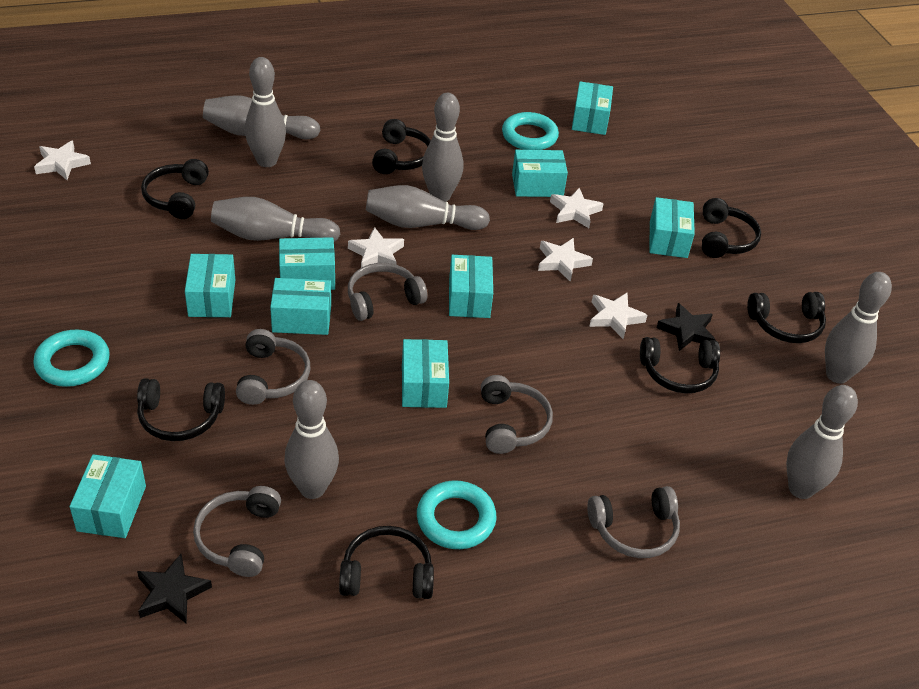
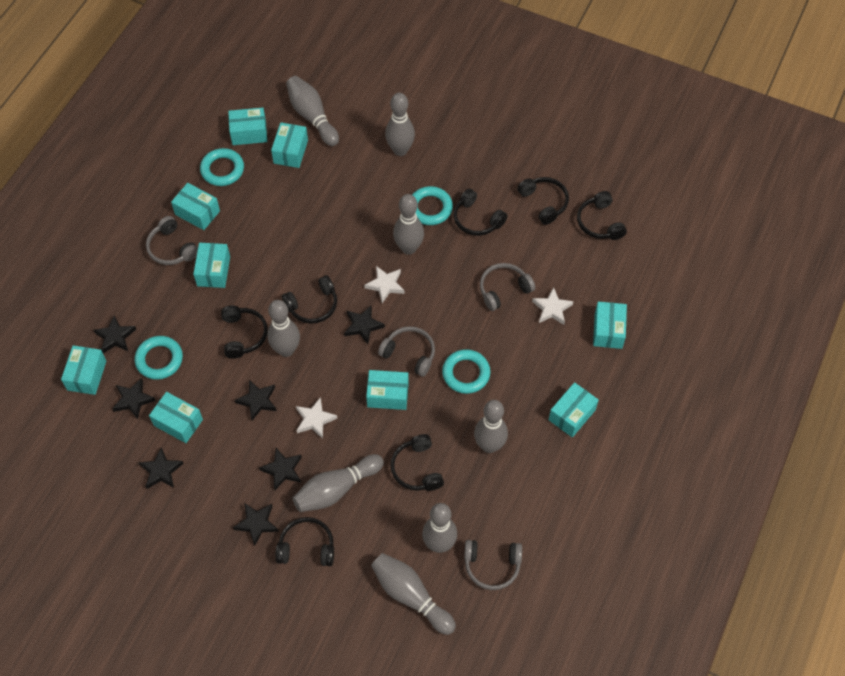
black star: 2 -> 7
grey headphones: 5 -> 4
turquoise ring: 3 -> 4
white star: 5 -> 3

